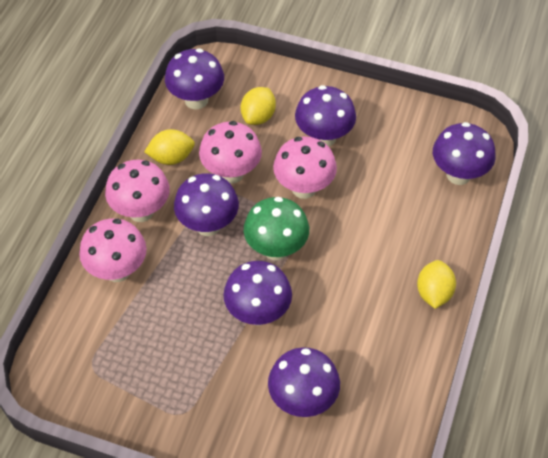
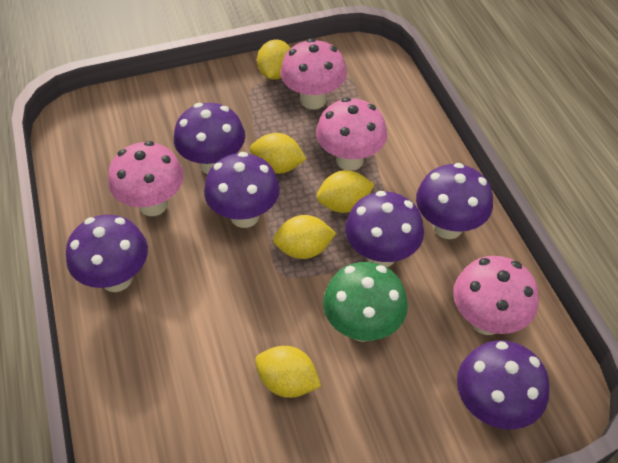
yellow lemon: 3 -> 5

